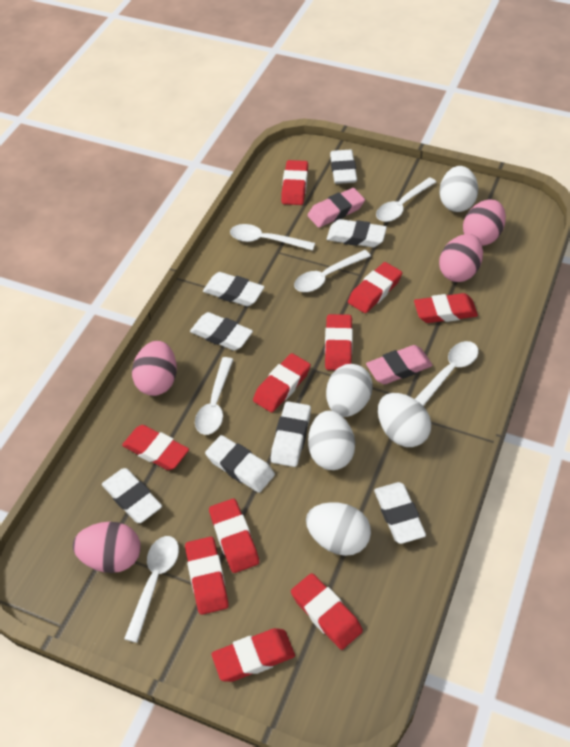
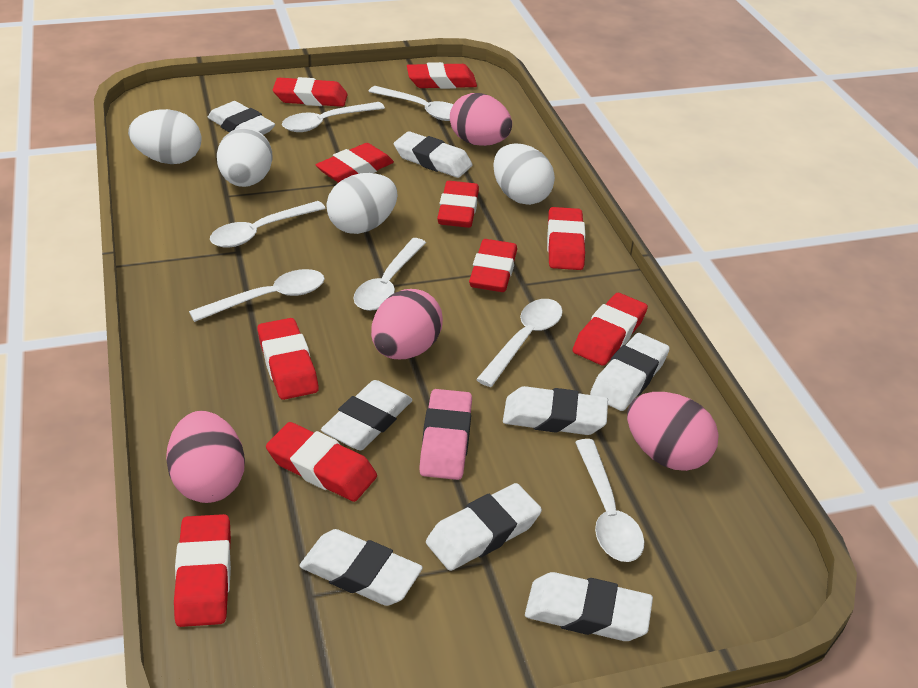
pink eraser: 2 -> 1
white egg: 5 -> 4
white spoon: 6 -> 7

